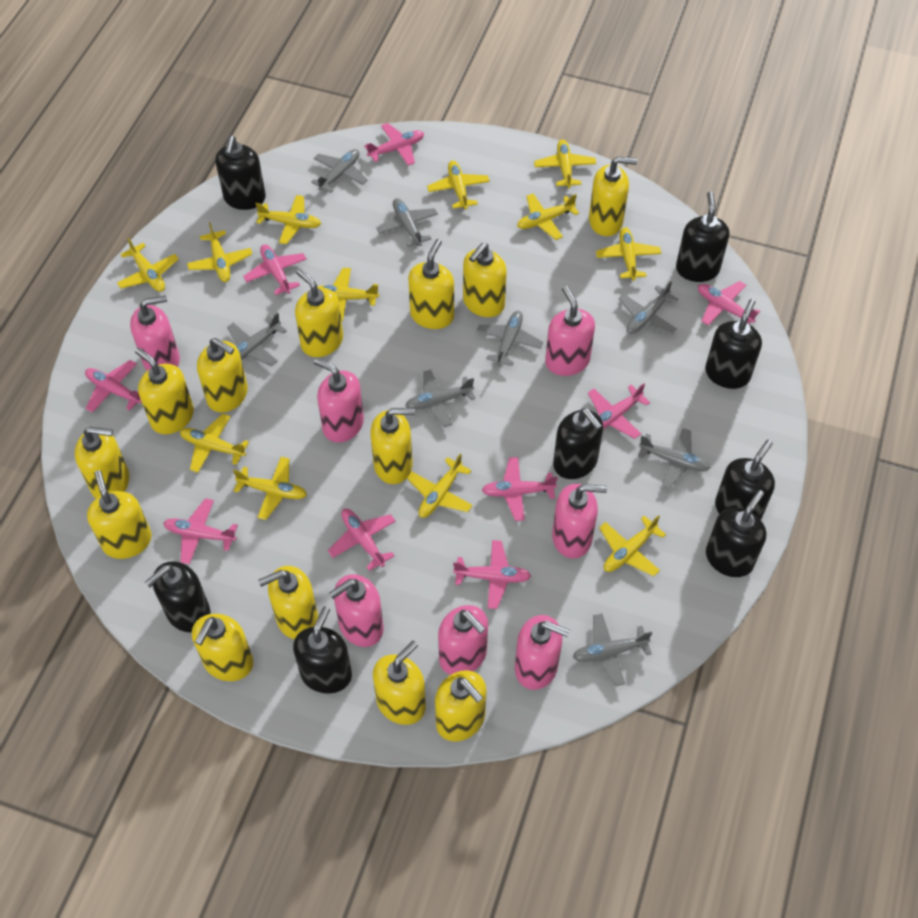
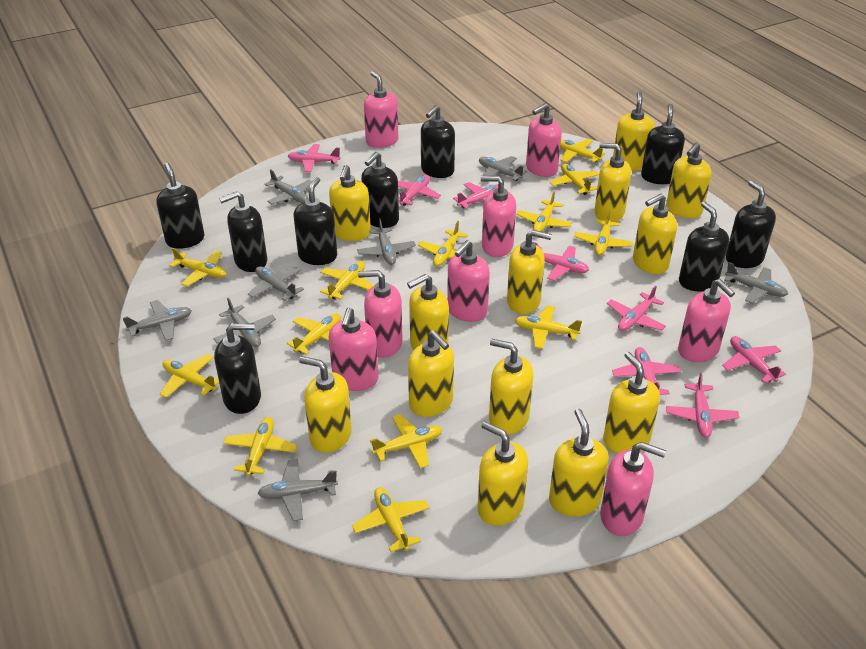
black soap dispenser: 8 -> 9
pink plane: 9 -> 8
pink soap dispenser: 7 -> 8
yellow plane: 12 -> 13

